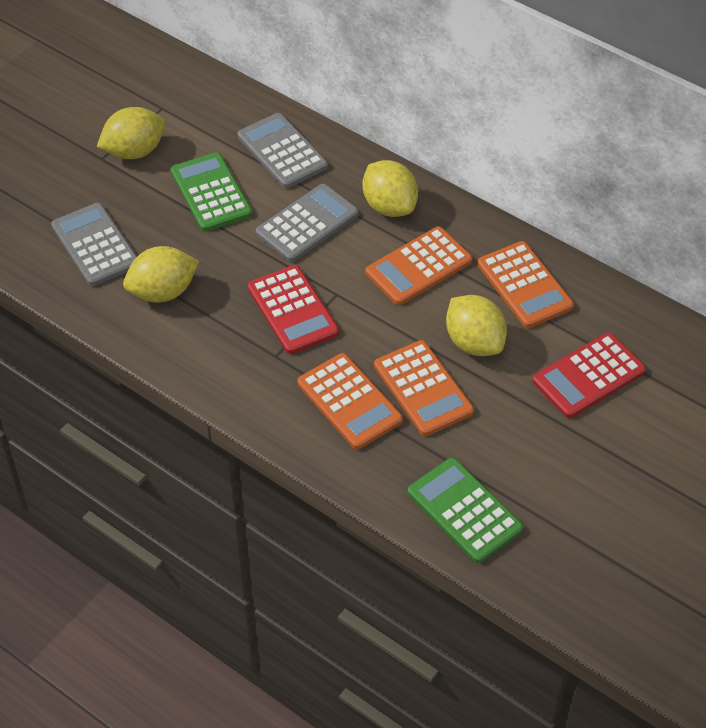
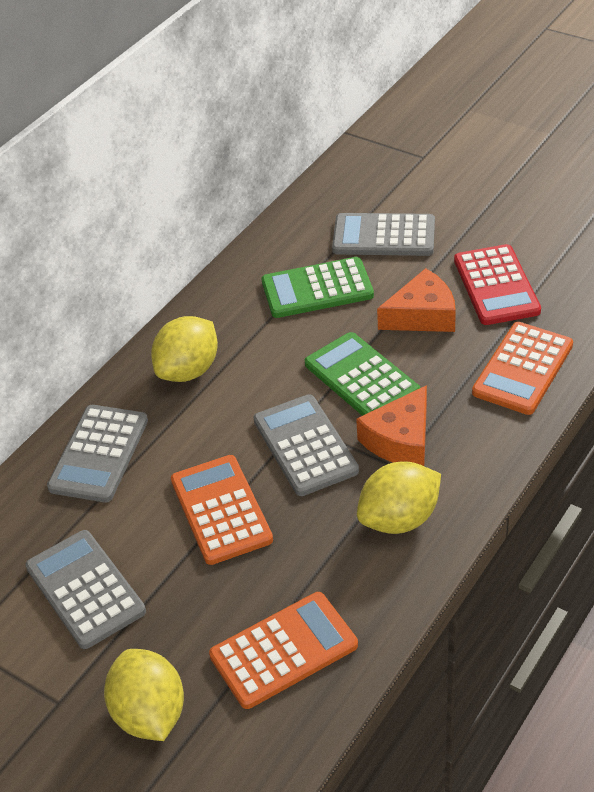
grey calculator: 3 -> 4
orange calculator: 4 -> 3
orange cheese: 0 -> 2
red calculator: 2 -> 1
yellow lemon: 4 -> 3

